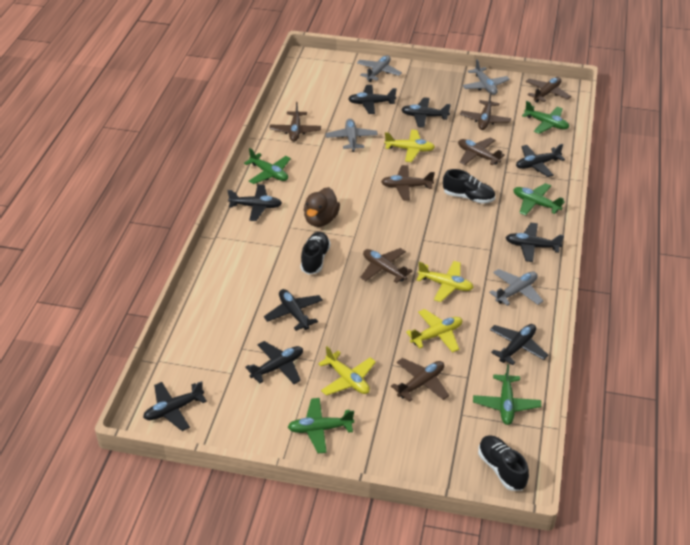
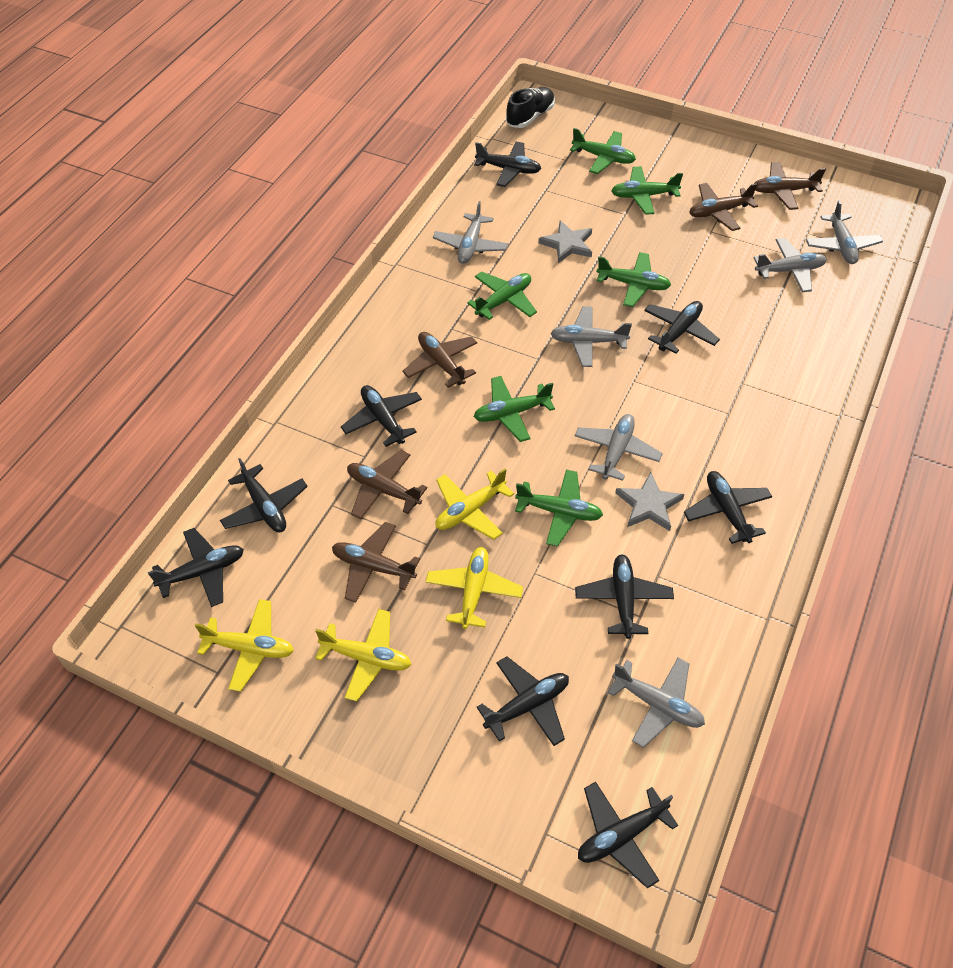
black shoe: 3 -> 1
brown duck: 1 -> 0
brown plane: 7 -> 5
green plane: 5 -> 6
grey plane: 4 -> 6
grey star: 0 -> 2

